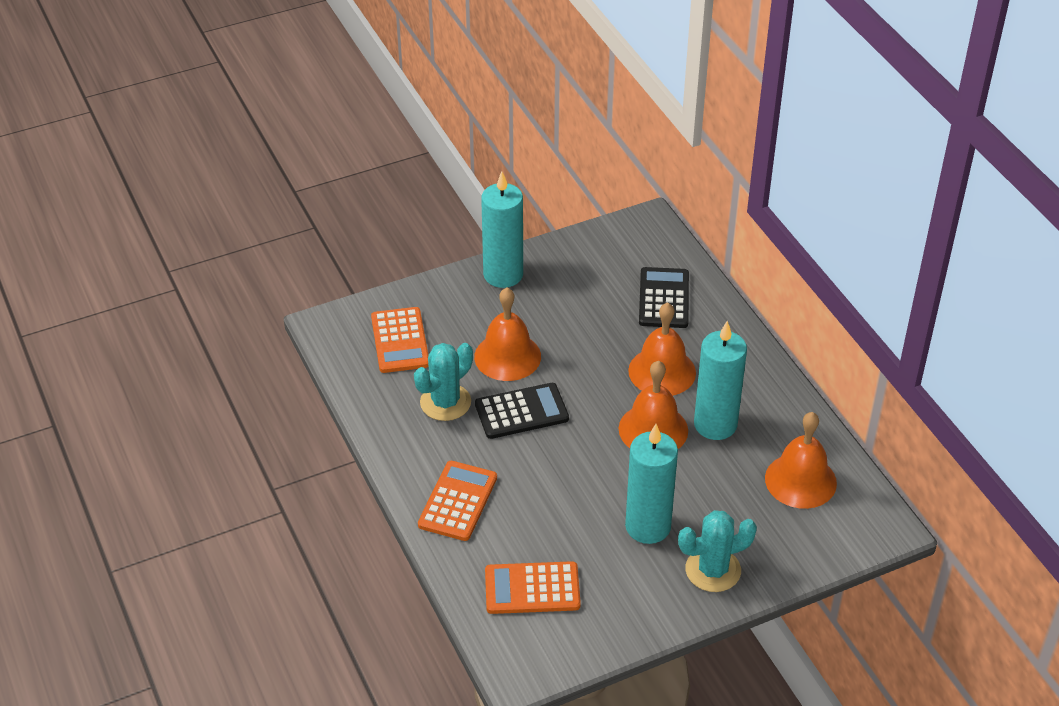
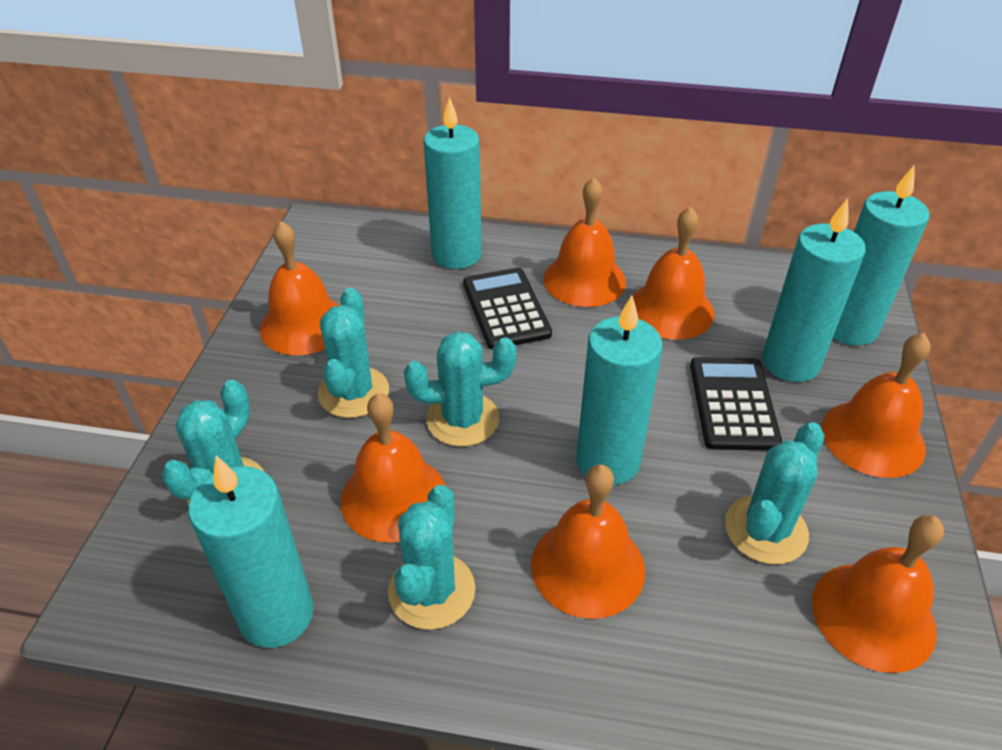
orange bell: 4 -> 7
orange calculator: 3 -> 0
turquoise cactus: 2 -> 5
turquoise candle: 3 -> 5

